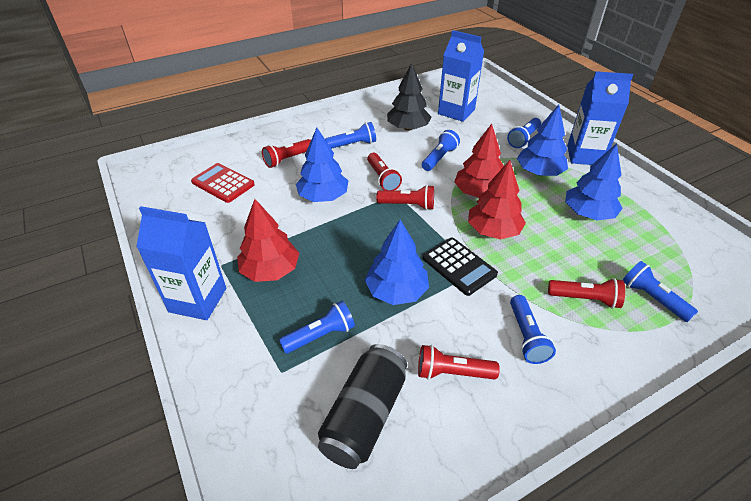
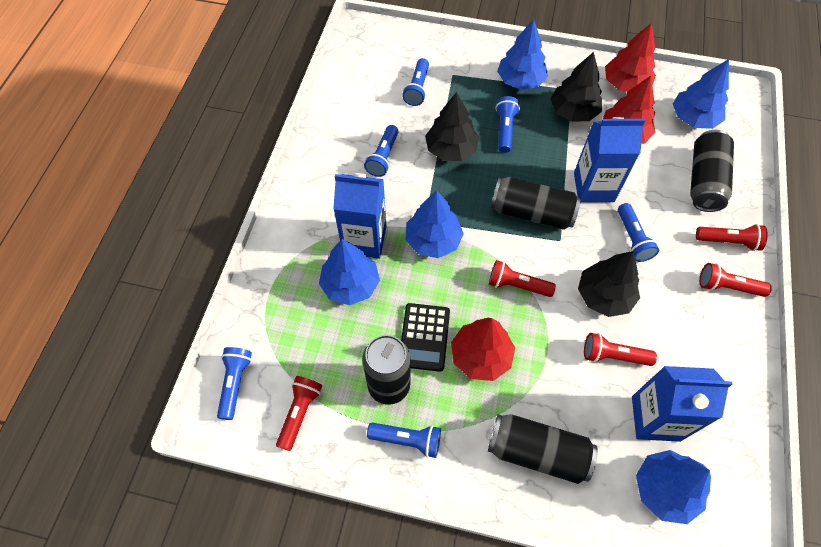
black can: 1 -> 4
black tree: 1 -> 3
blue tree: 4 -> 5
red calculator: 1 -> 0

